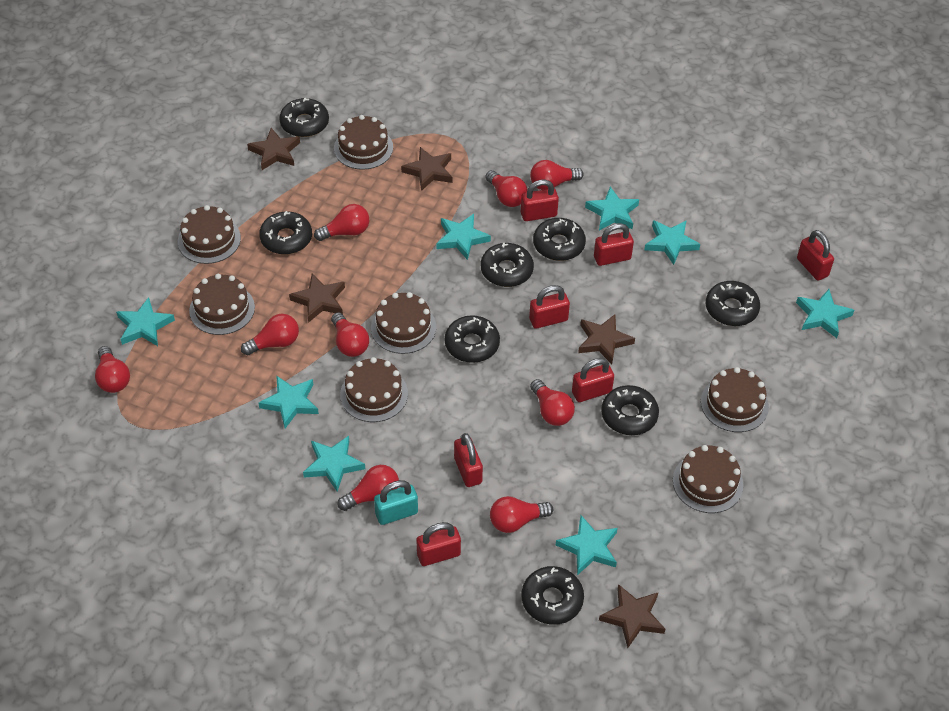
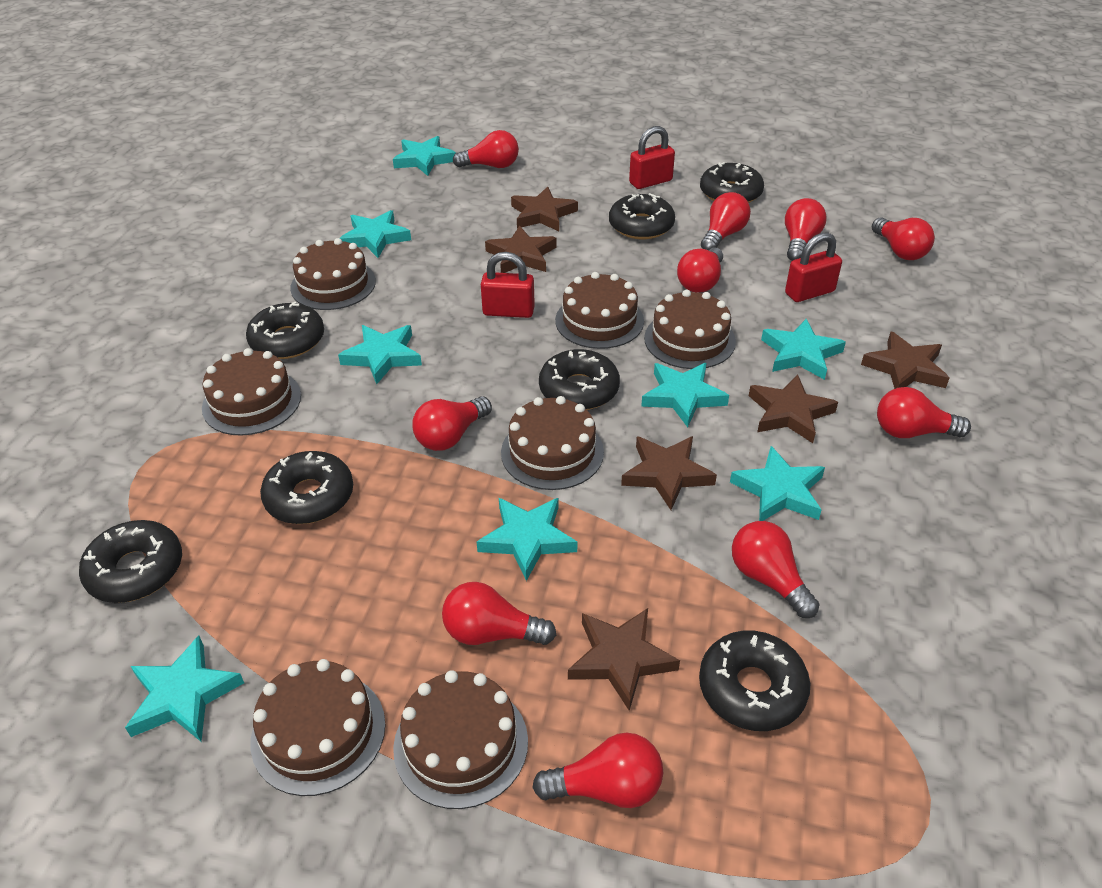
black donut: 8 -> 7
brown star: 5 -> 6
red light bulb: 9 -> 10
red padlock: 7 -> 3
turquoise padlock: 1 -> 0

